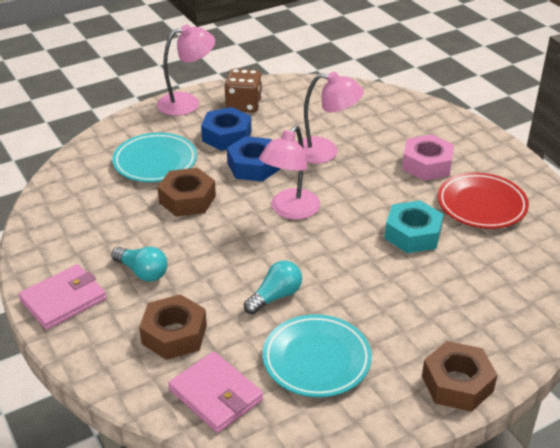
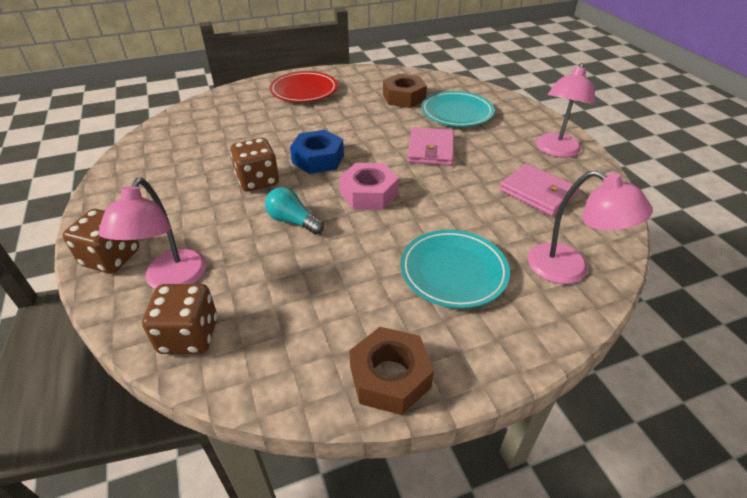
blue nut: 2 -> 1
brown dice: 1 -> 3
brown nut: 3 -> 2
turquoise light bulb: 2 -> 1
turquoise nut: 1 -> 0

